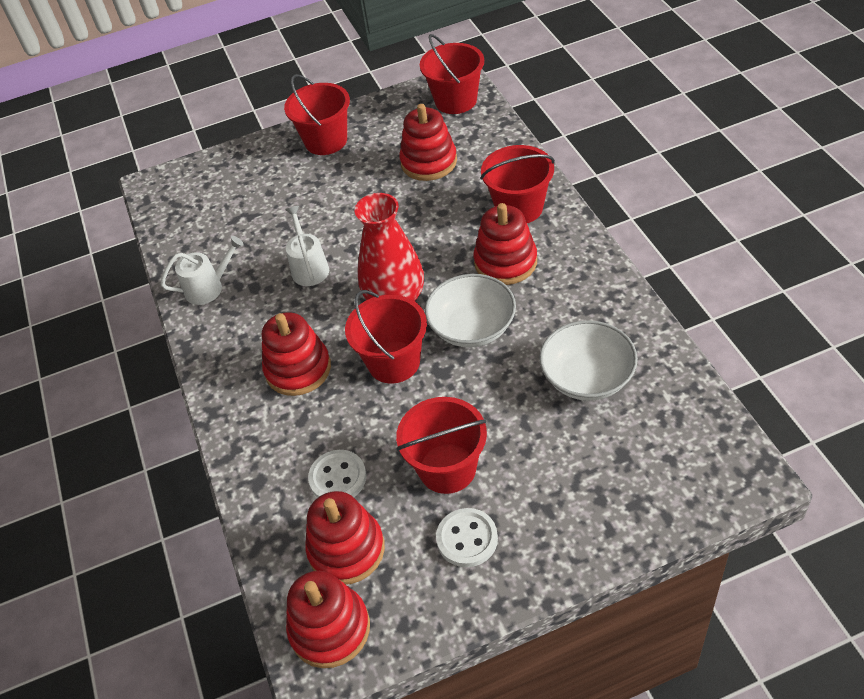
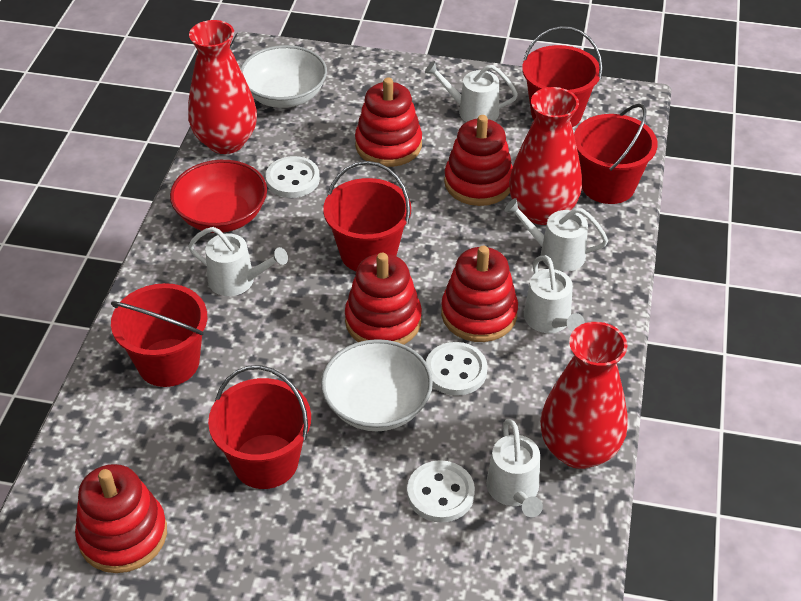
red bowl: 0 -> 1
red vase: 1 -> 3
white button: 2 -> 3
white watering can: 2 -> 5

